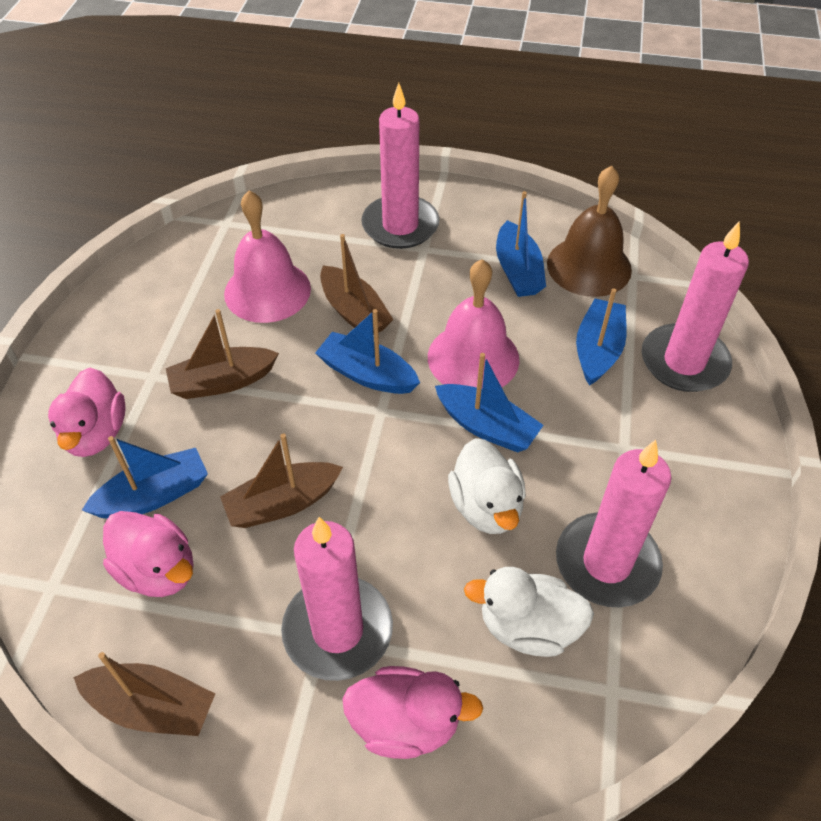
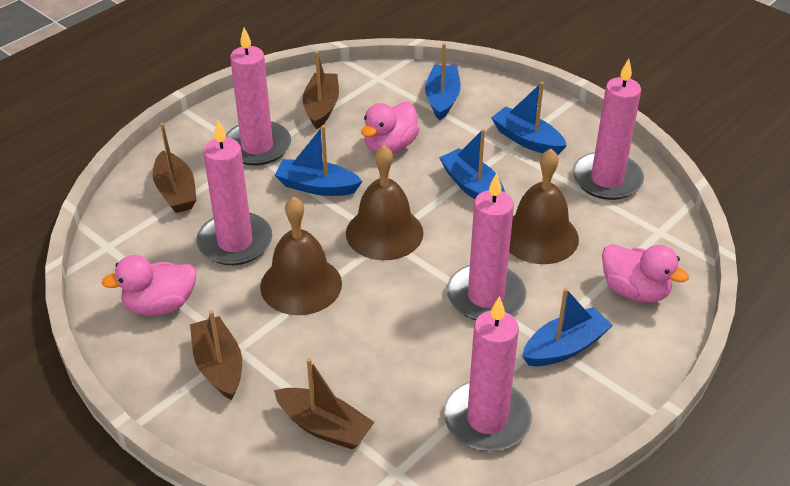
brown bell: 1 -> 3
pink bell: 2 -> 0
pink candle: 4 -> 5
white duck: 2 -> 0

